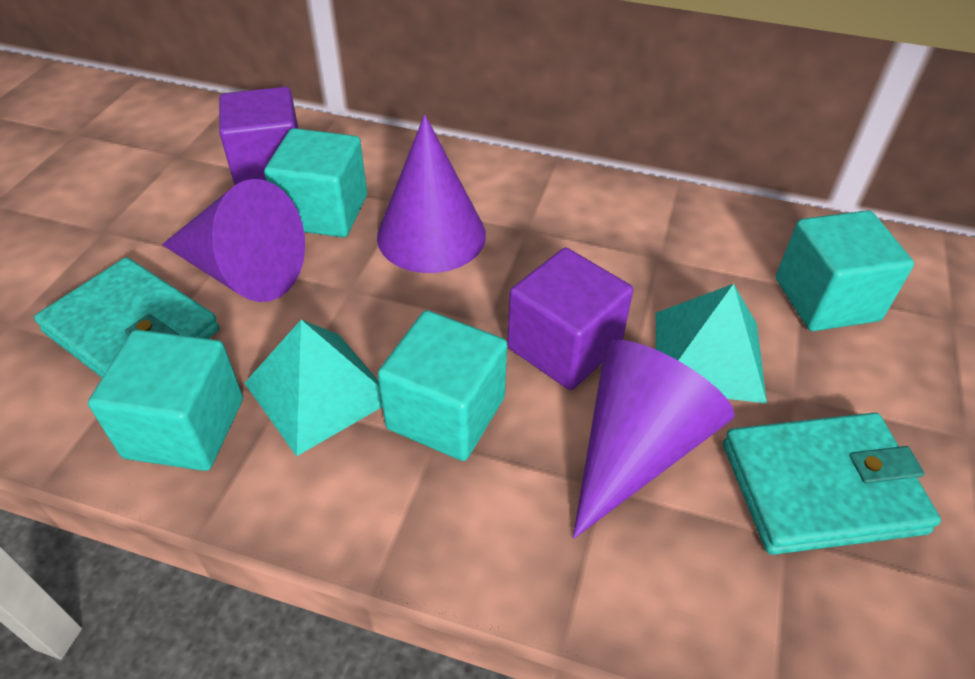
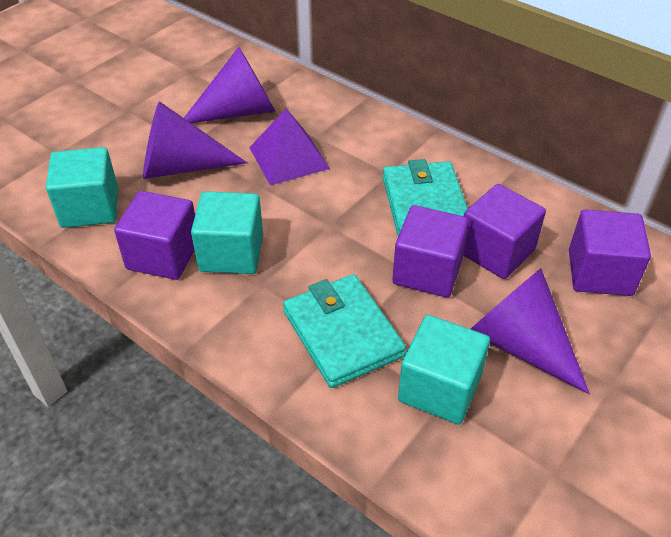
purple cube: 2 -> 4
purple pyramid: 0 -> 1
turquoise cube: 4 -> 3
turquoise pyramid: 2 -> 0

